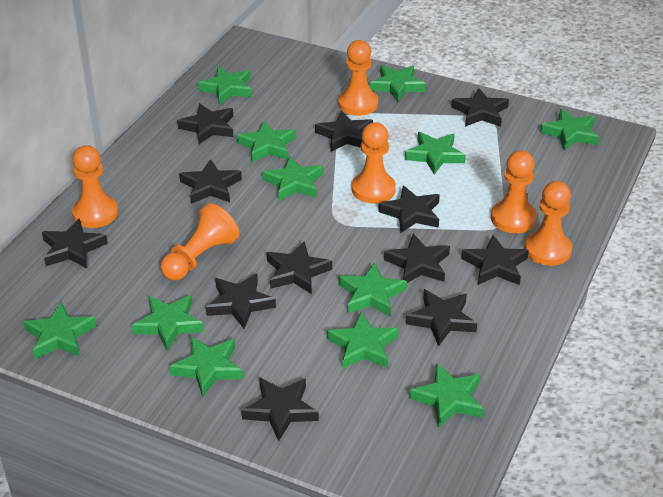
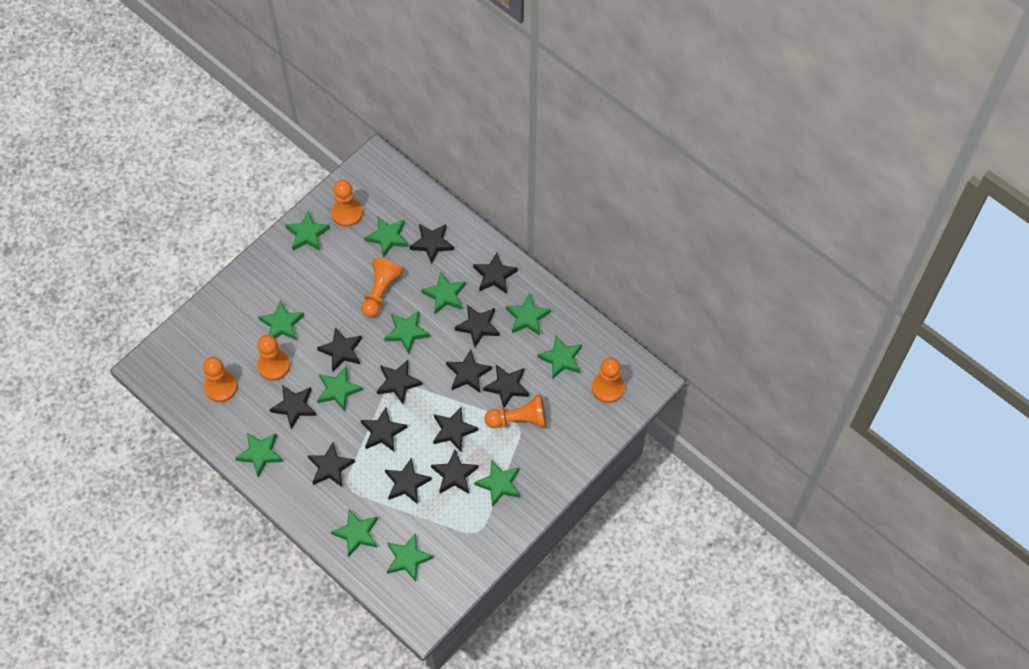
black star: 12 -> 13

